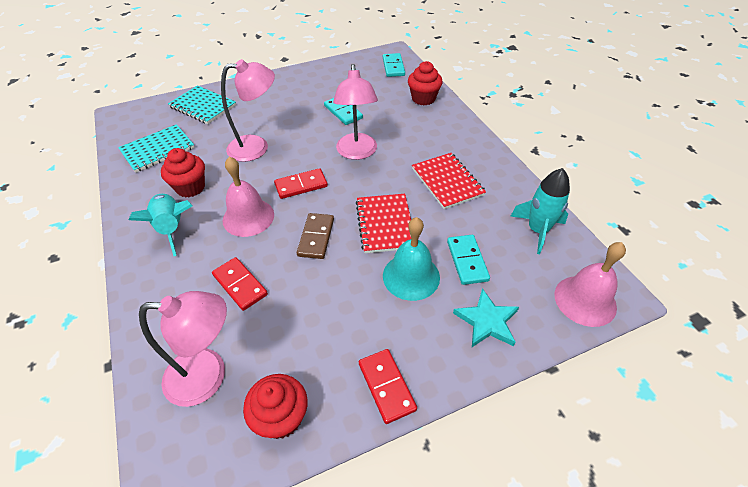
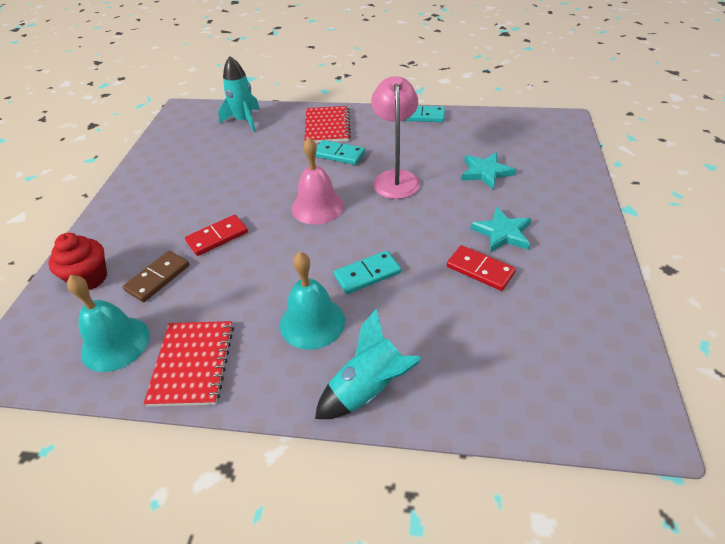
pink bell: 2 -> 1
pink lamp: 3 -> 1
red cupcake: 3 -> 1
red domino: 3 -> 2
turquoise bell: 1 -> 2
turquoise notebook: 2 -> 0
turquoise star: 1 -> 2

